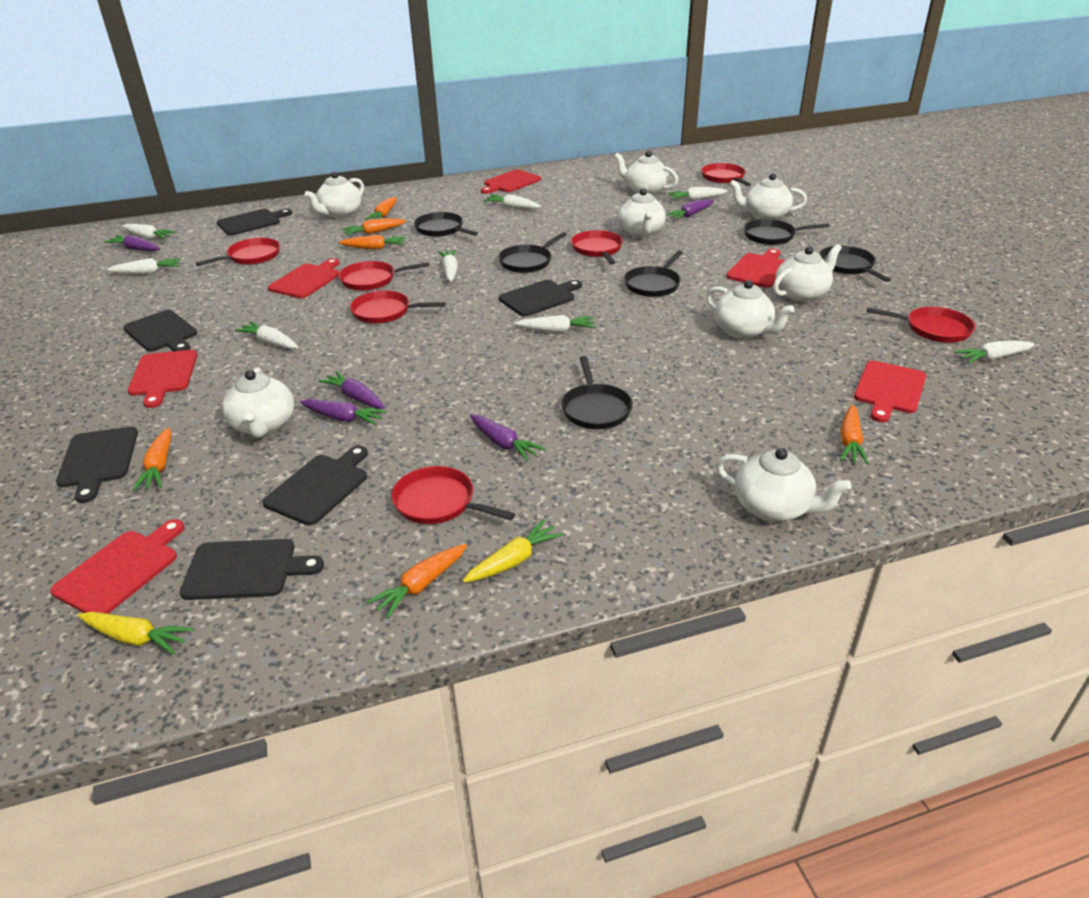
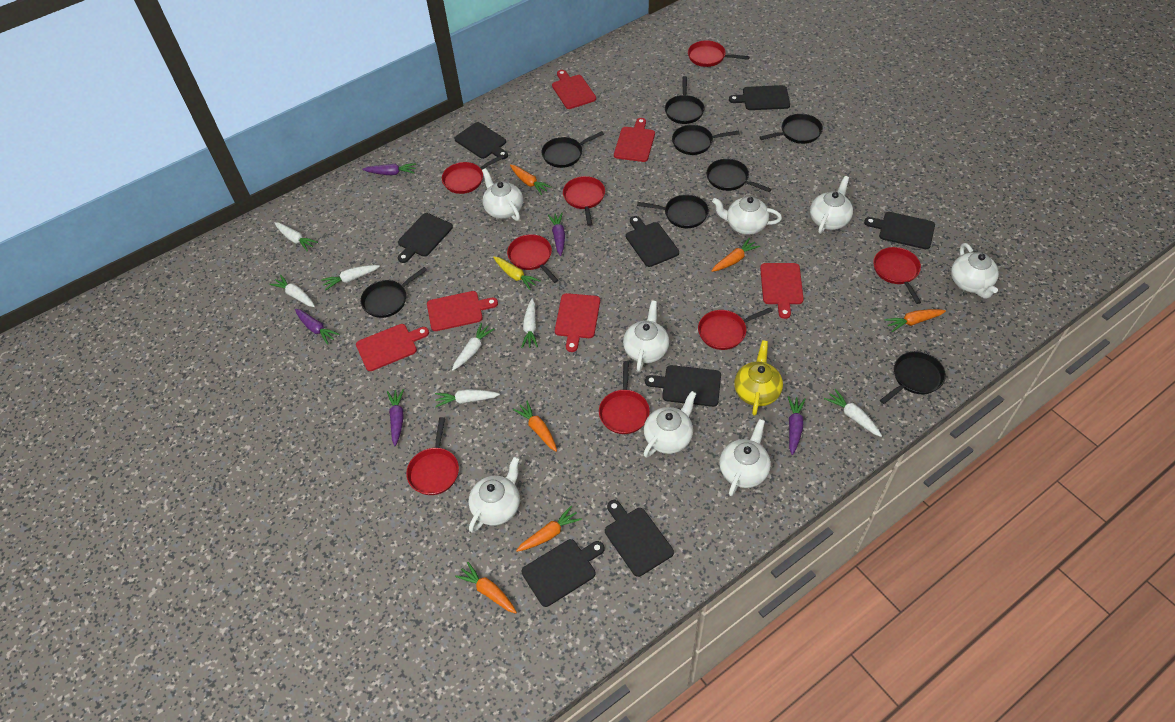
black cutting board: 6 -> 8
black pan: 6 -> 8
red pan: 7 -> 8
white carrot: 8 -> 7
yellow carrot: 2 -> 1
yellow teapot: 0 -> 1

